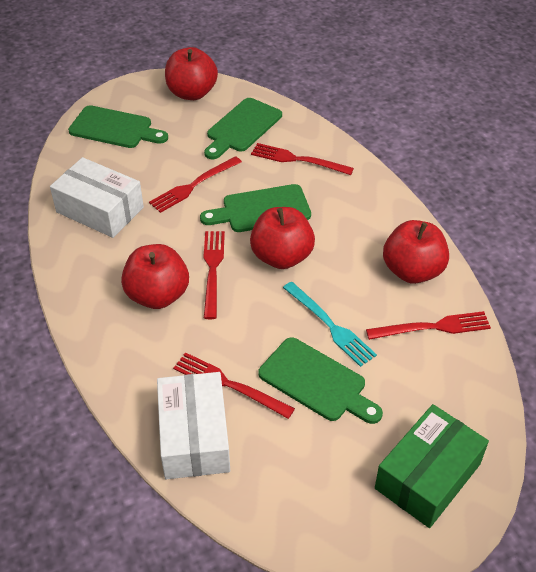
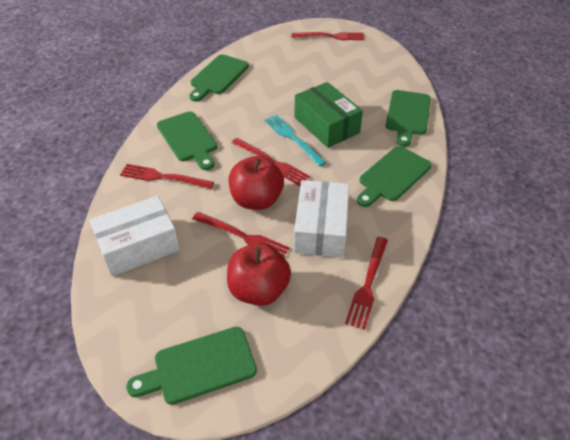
green cutting board: 4 -> 5
red apple: 4 -> 2

